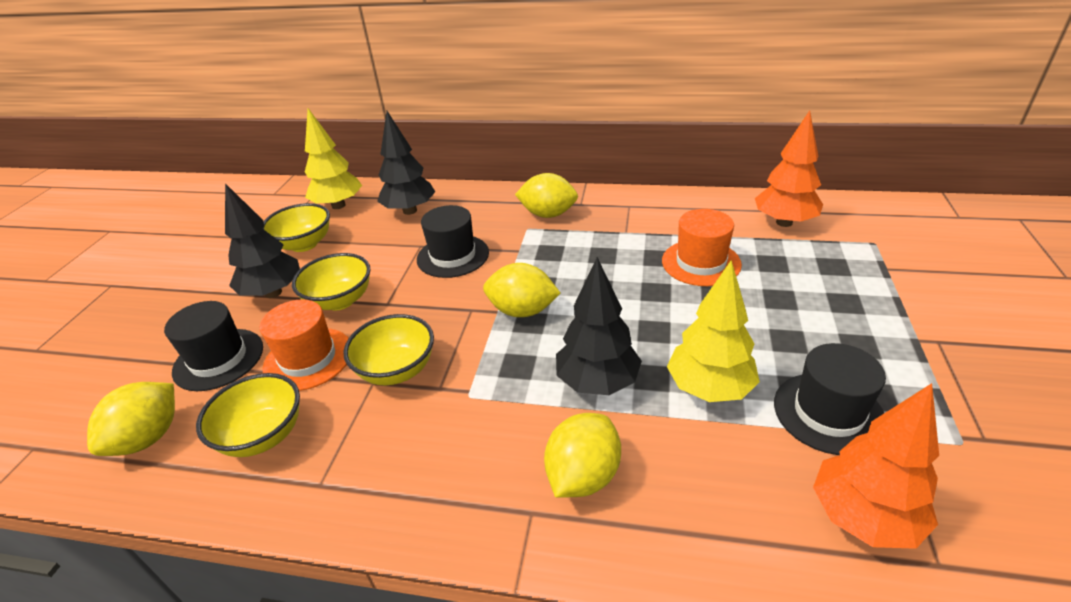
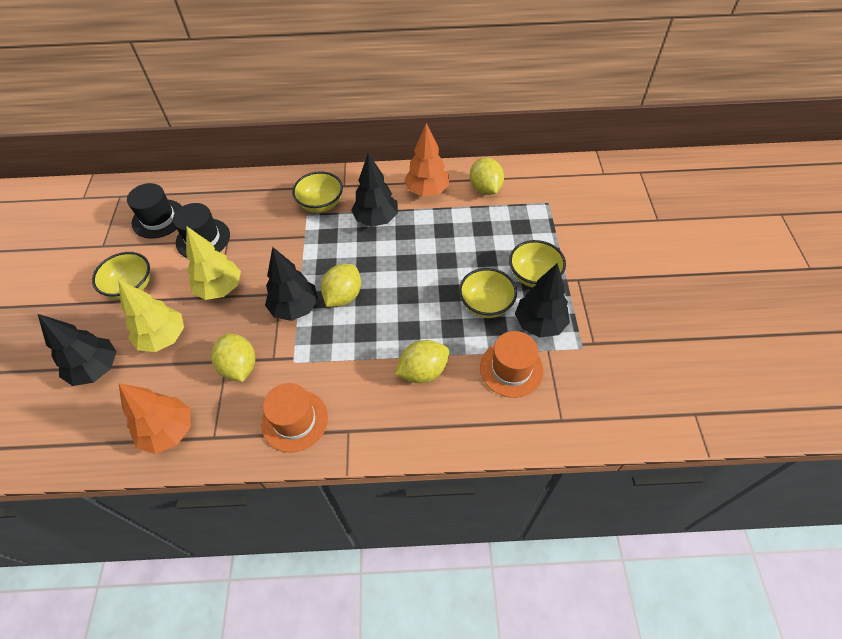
black hat: 3 -> 2
black tree: 3 -> 4

